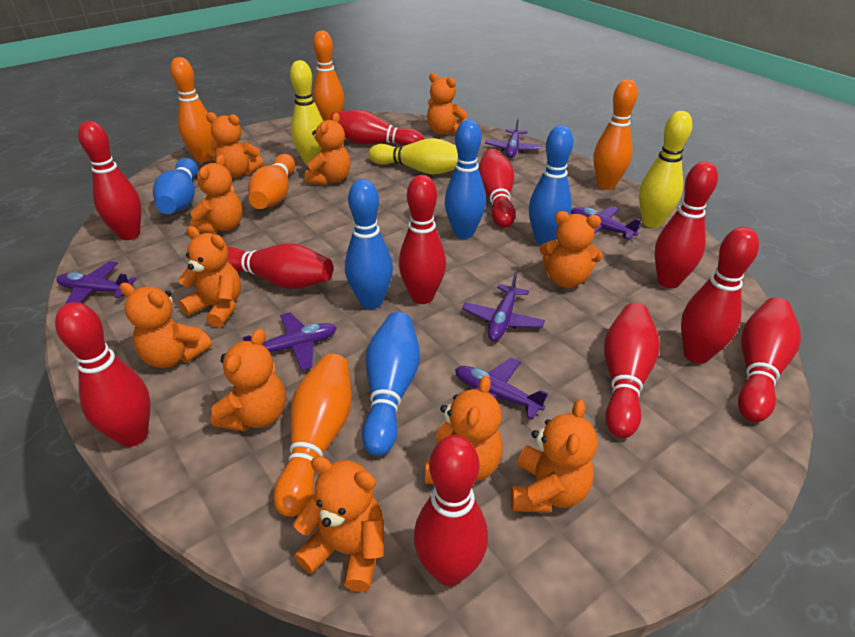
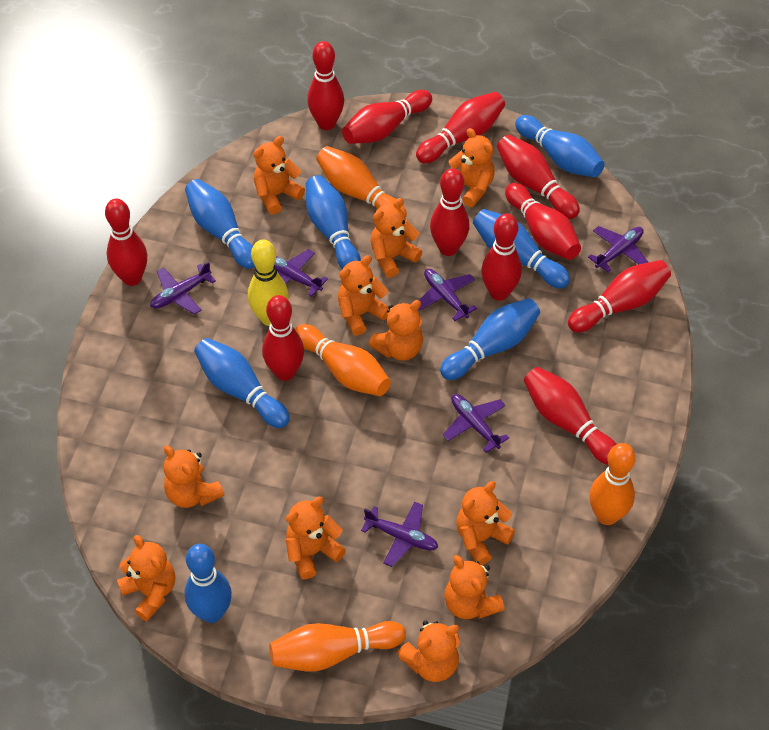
blue bowling pin: 5 -> 7
orange bowling pin: 5 -> 4
yellow bowling pin: 3 -> 1

